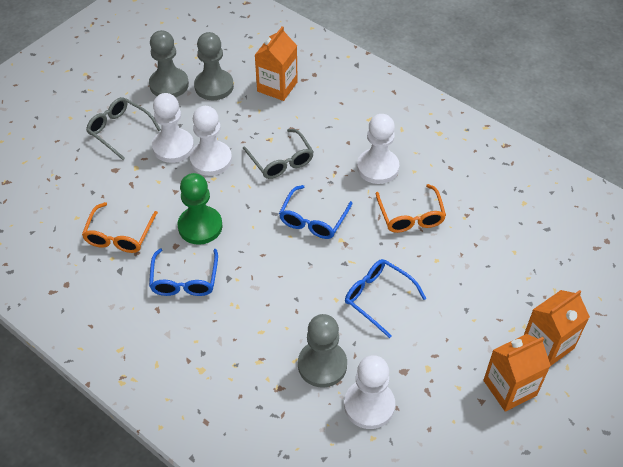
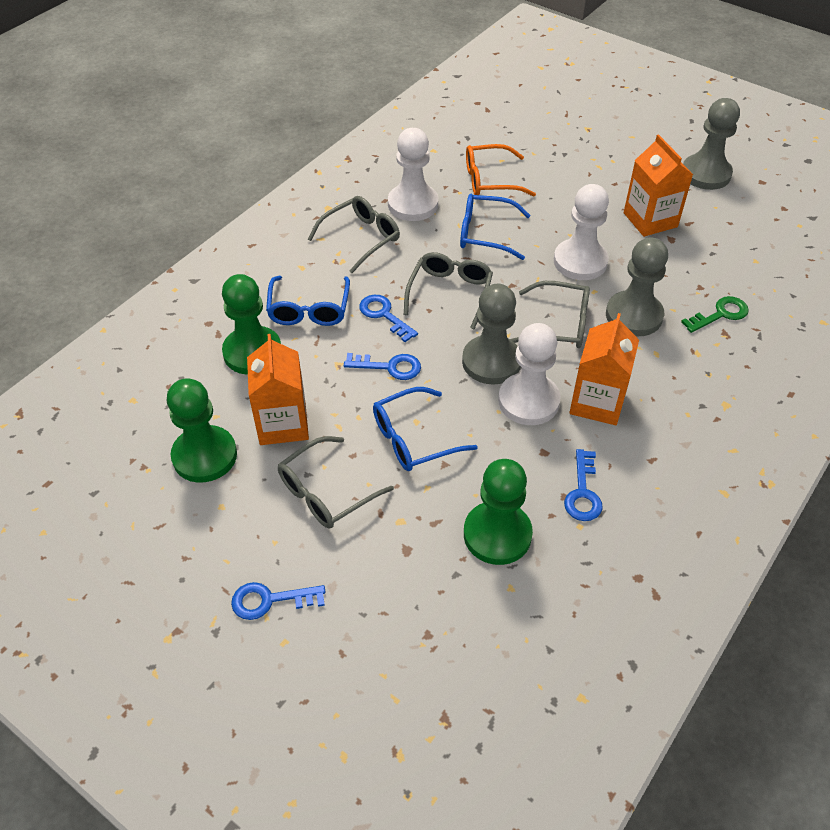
blue key: 0 -> 4
green key: 0 -> 1
green pawn: 1 -> 3
grey glasses: 2 -> 4
orange glasses: 2 -> 1
white pawn: 4 -> 3

